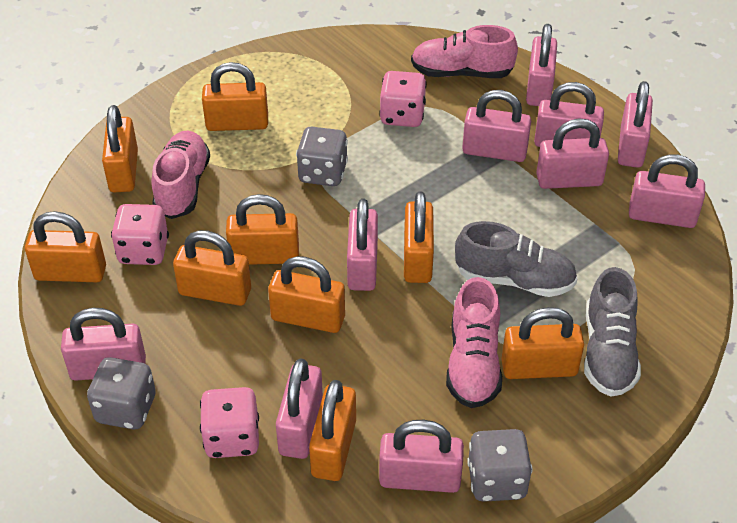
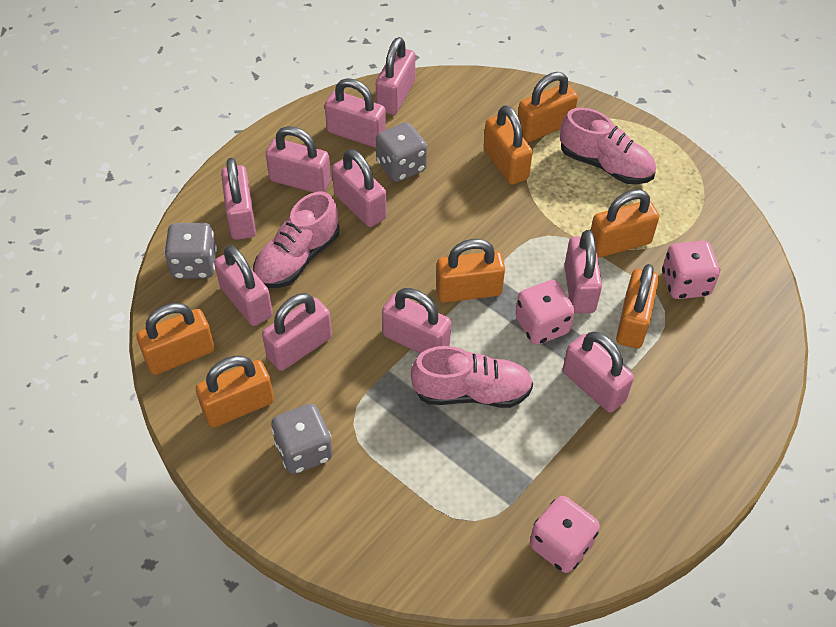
grey shoe: 2 -> 0
orange padlock: 9 -> 7

